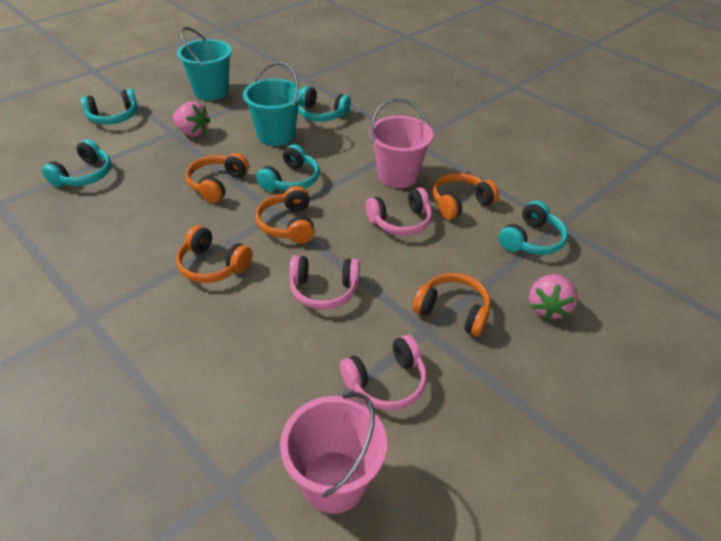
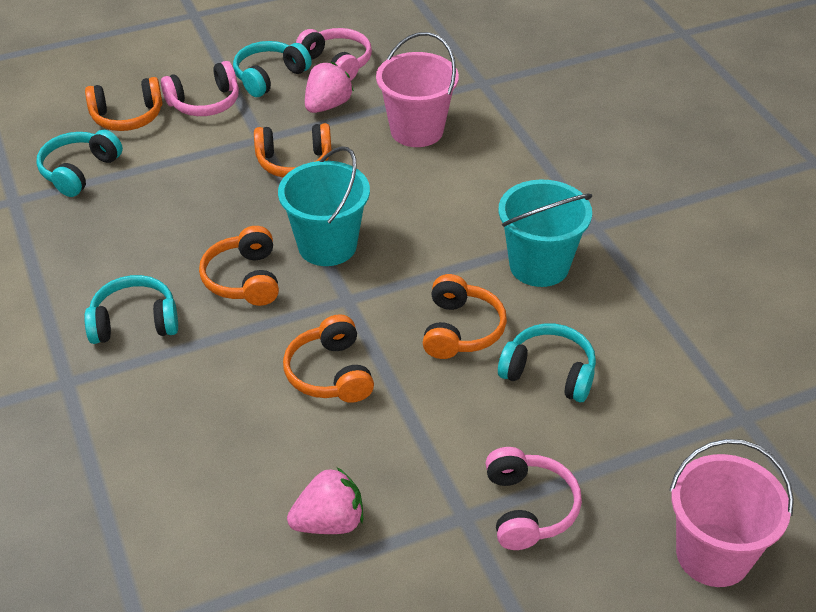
turquoise headphones: 5 -> 4

